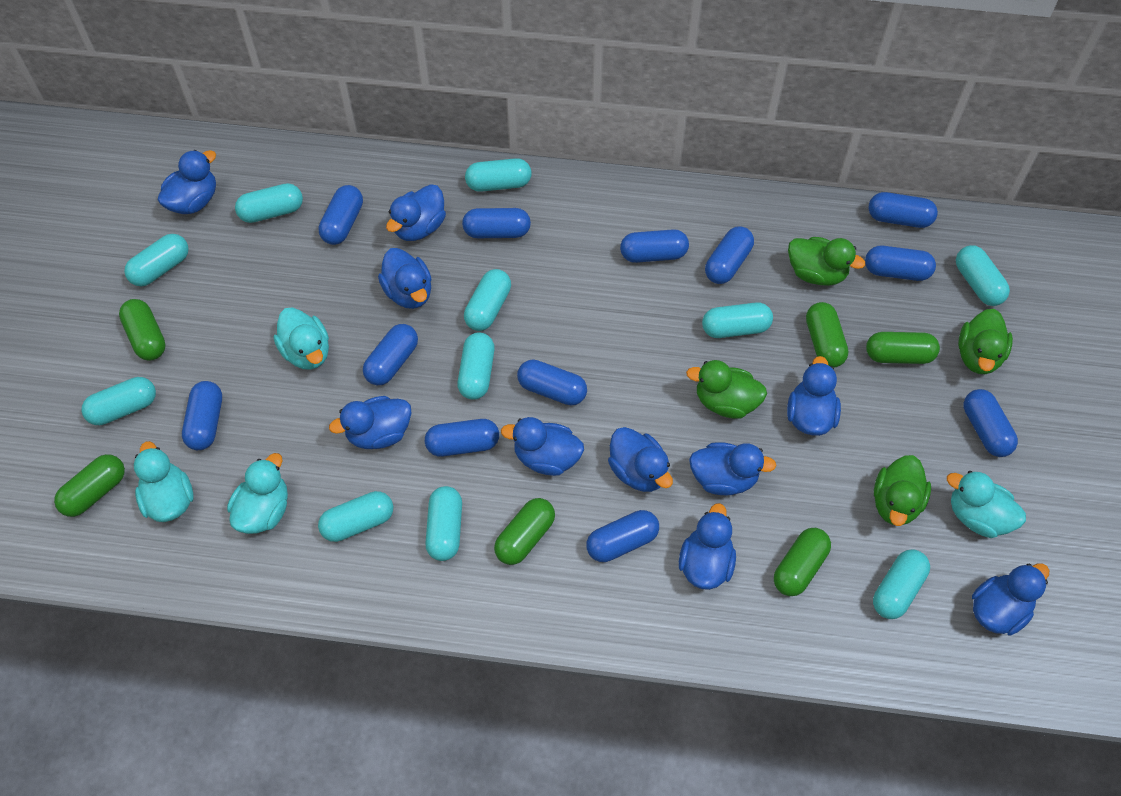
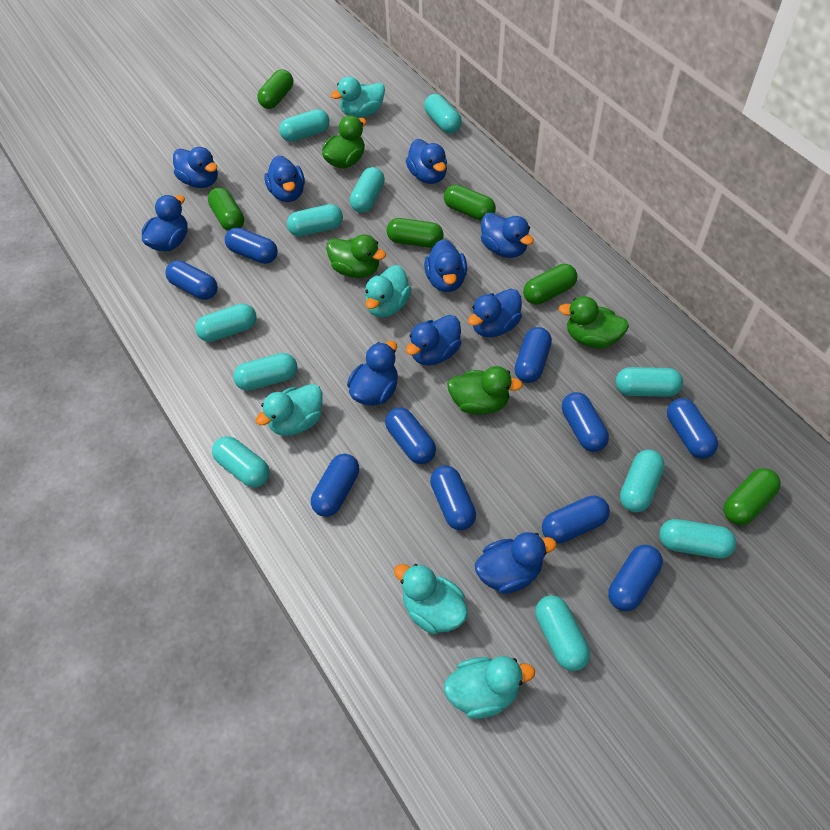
blue capsule: 12 -> 10
turquoise duck: 4 -> 5

